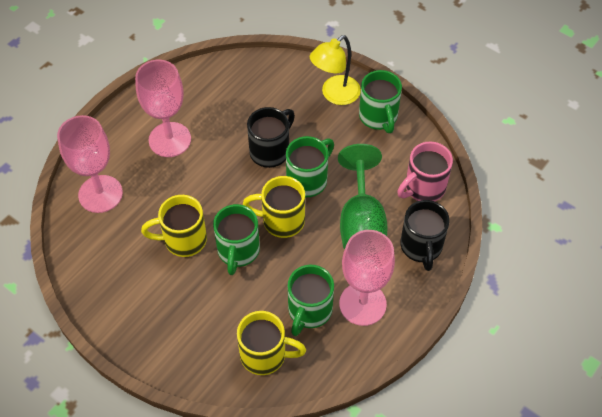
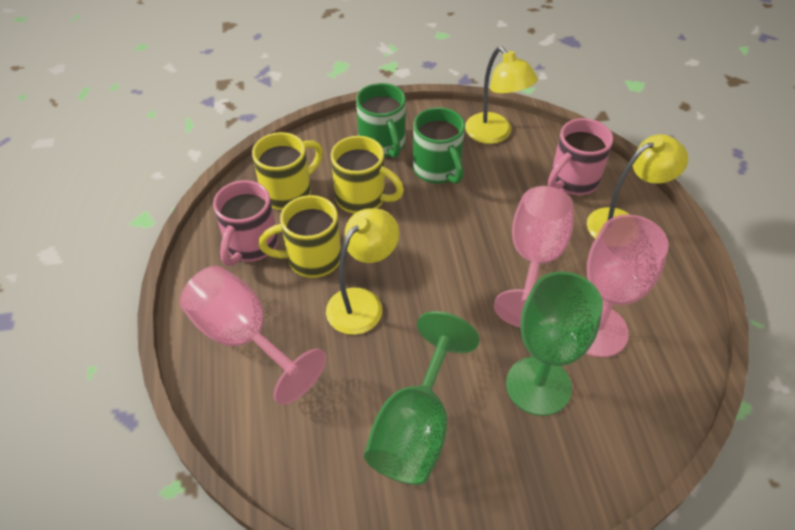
black mug: 2 -> 0
green goblet: 1 -> 2
green mug: 4 -> 2
pink mug: 1 -> 2
yellow lamp: 1 -> 3

